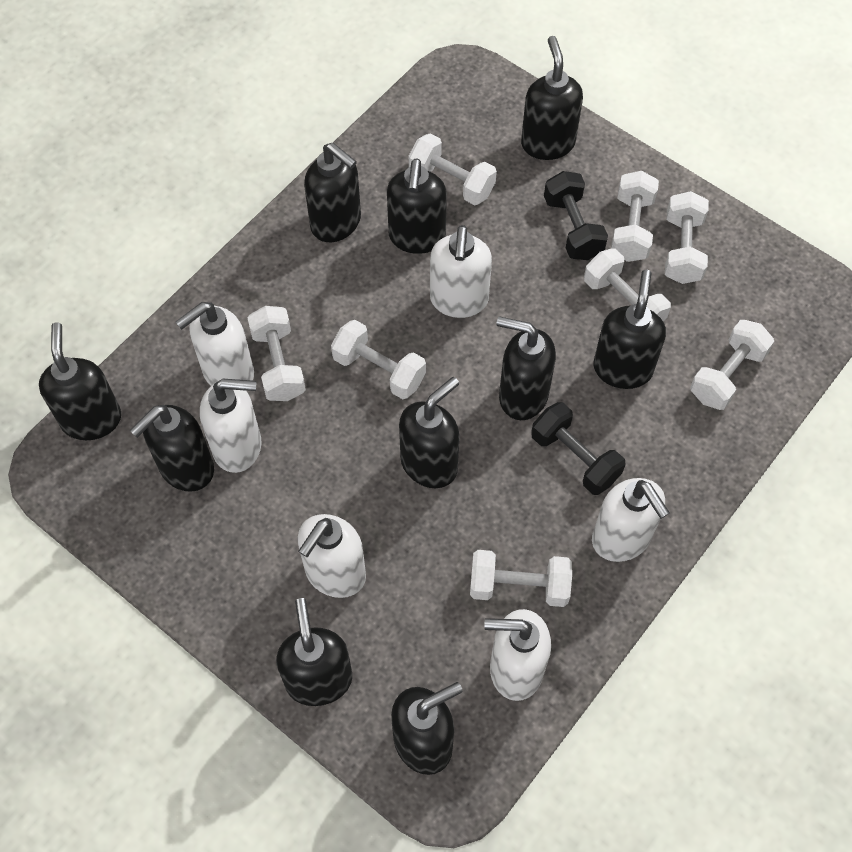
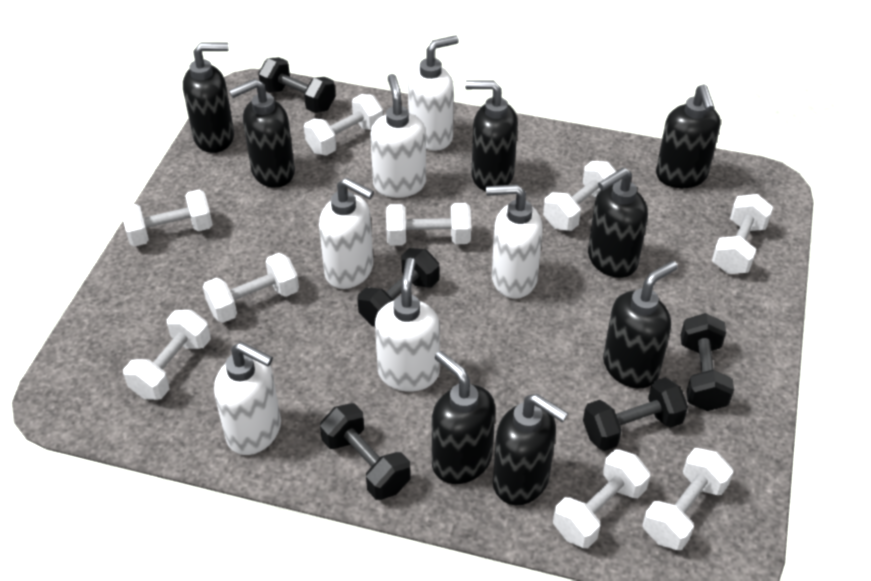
black dumbbell: 2 -> 5
black soap dispenser: 10 -> 8
white dumbbell: 8 -> 9

